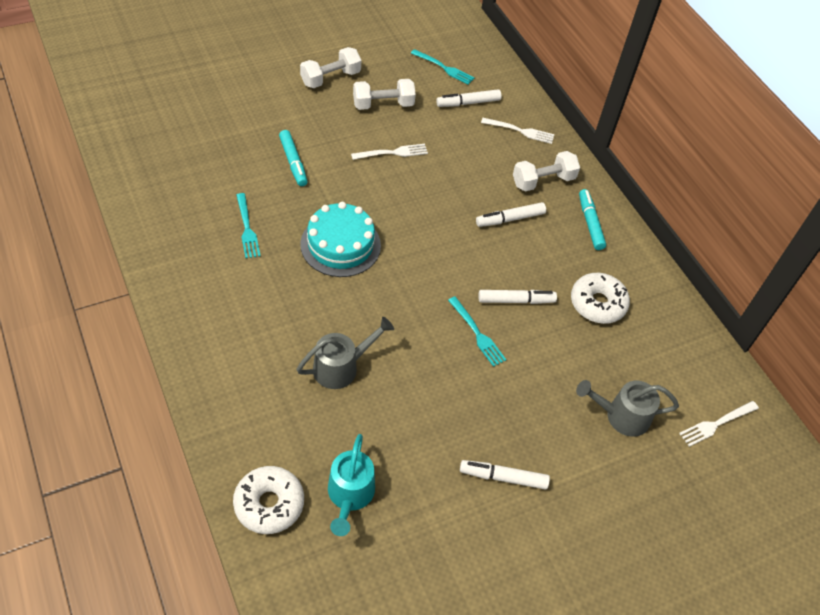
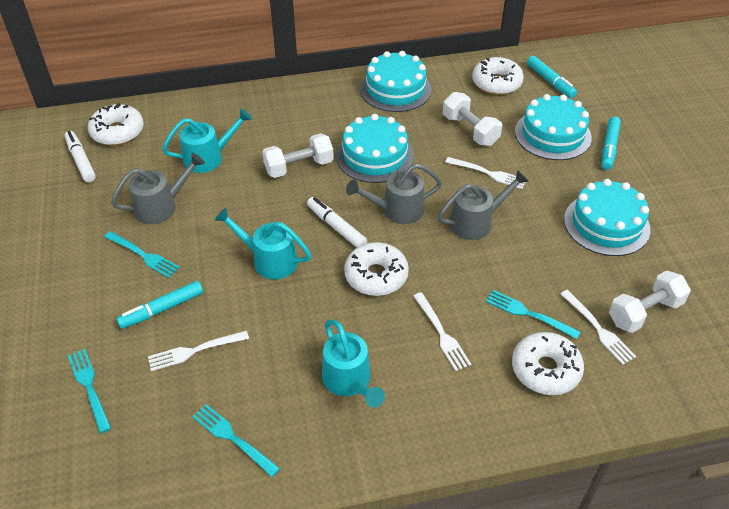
grey watering can: 2 -> 3
turquoise cake: 1 -> 4
turquoise fork: 3 -> 4
turquoise marker: 2 -> 3
turquoise watering can: 1 -> 3
white donut: 2 -> 4
white fork: 3 -> 4
white marker: 4 -> 2

